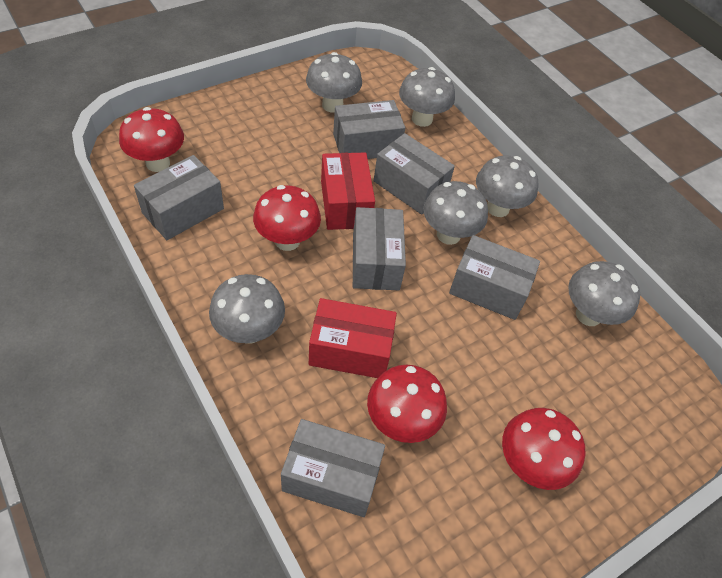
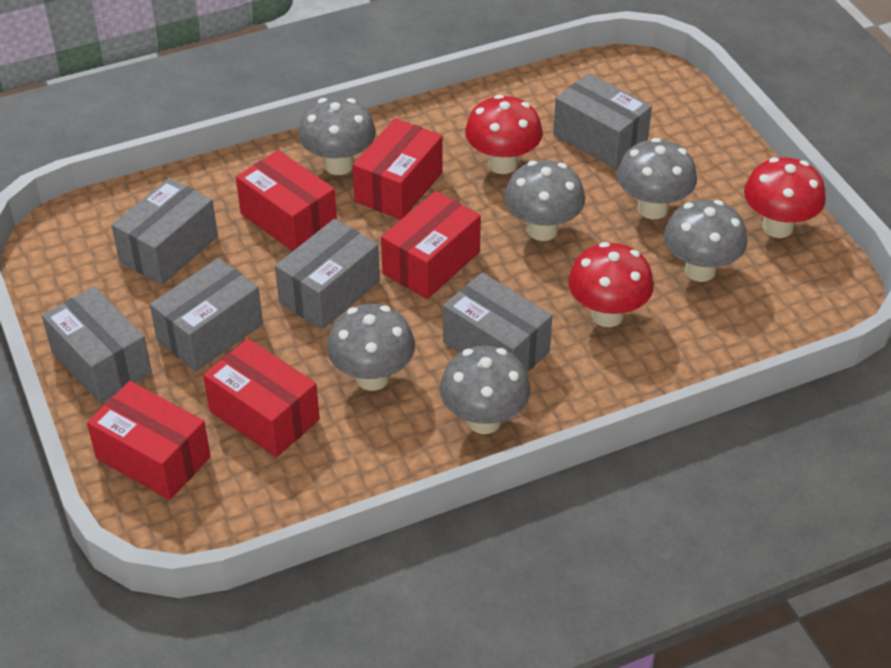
red box: 2 -> 5
red mushroom: 4 -> 3

